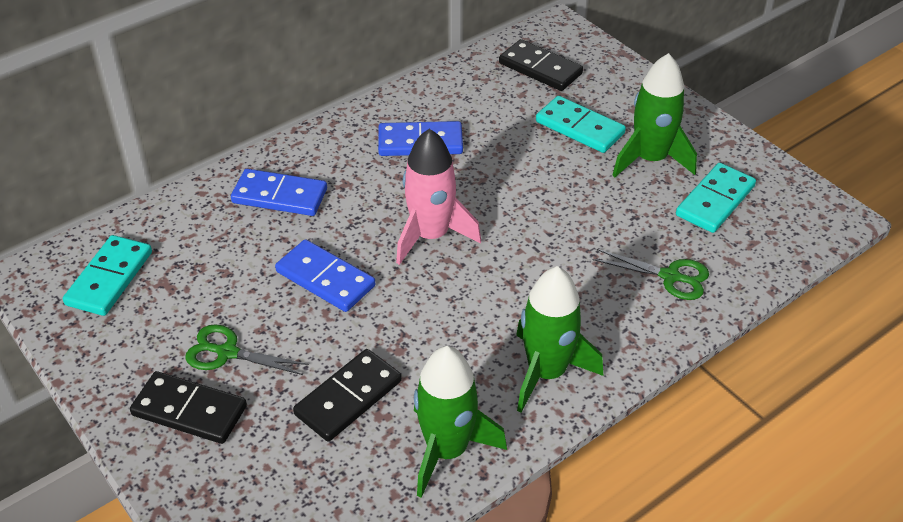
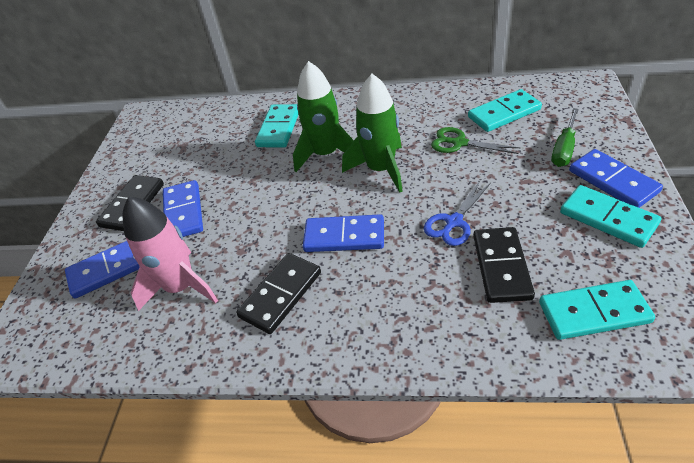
blue domino: 3 -> 4
blue scissors: 0 -> 1
green rocket: 3 -> 2
green scissors: 2 -> 1
green screwdriver: 0 -> 1
turquoise domino: 3 -> 4

